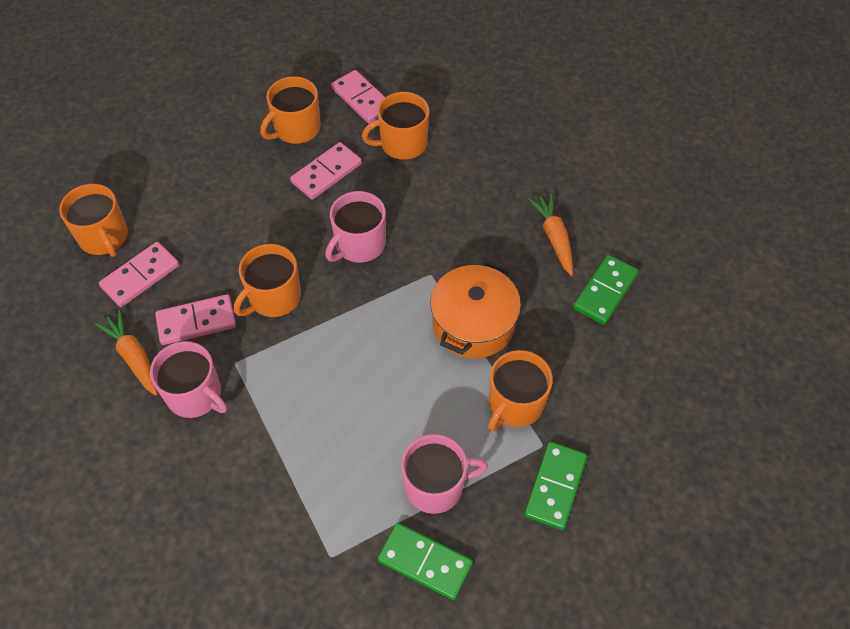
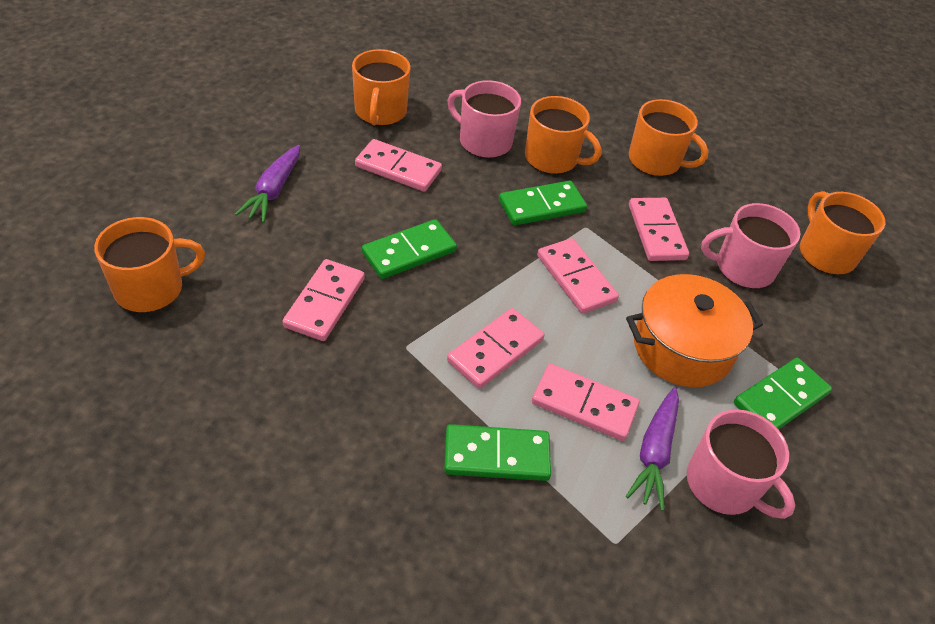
green domino: 3 -> 4
orange carrot: 2 -> 0
pink domino: 4 -> 6
purple carrot: 0 -> 2

